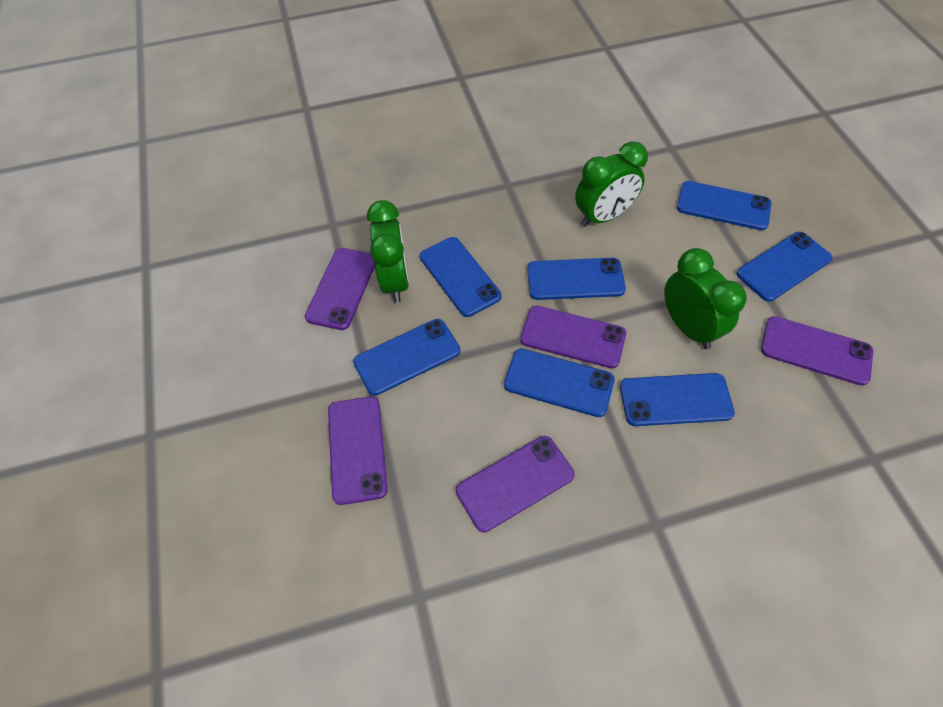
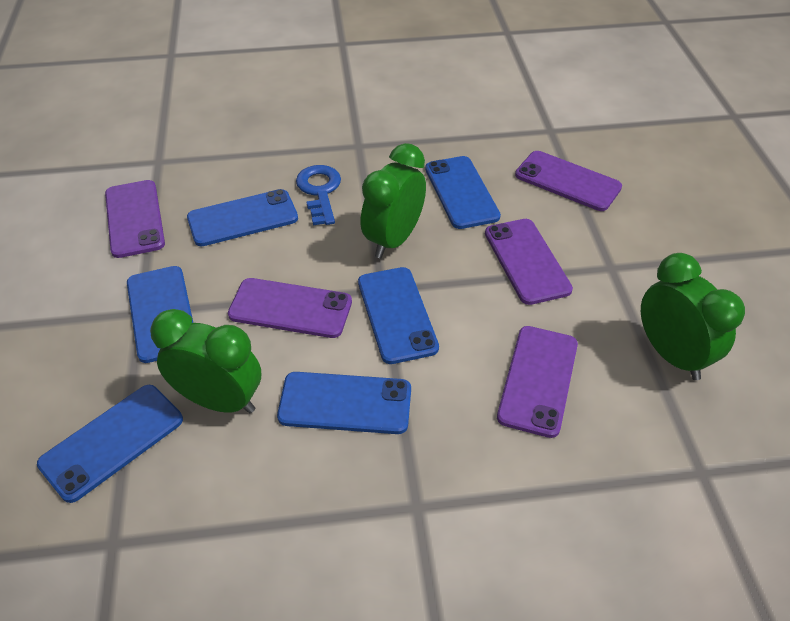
blue key: 0 -> 1
blue phone: 7 -> 6

